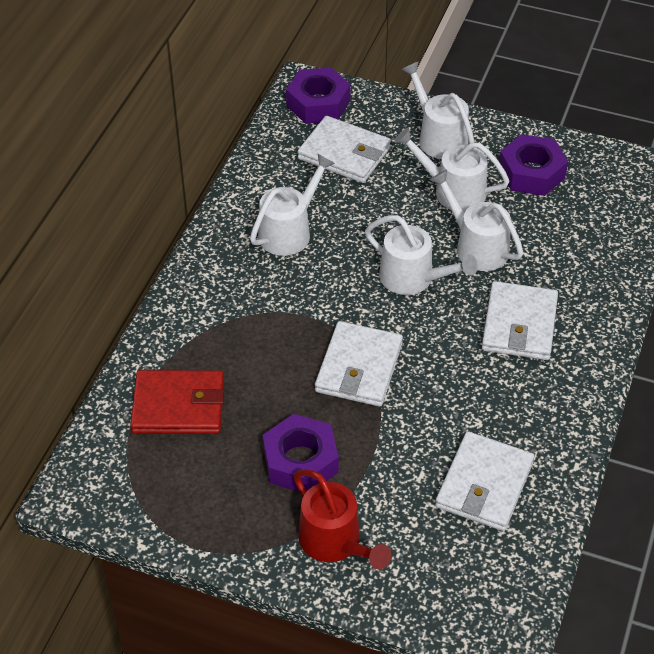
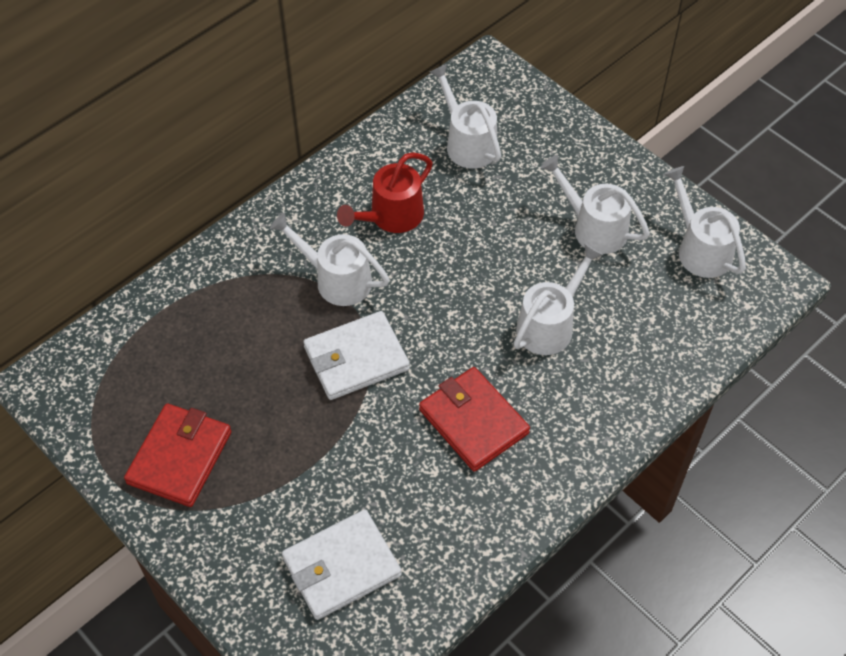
purple nut: 3 -> 0
red wallet: 1 -> 2
white wallet: 4 -> 2

